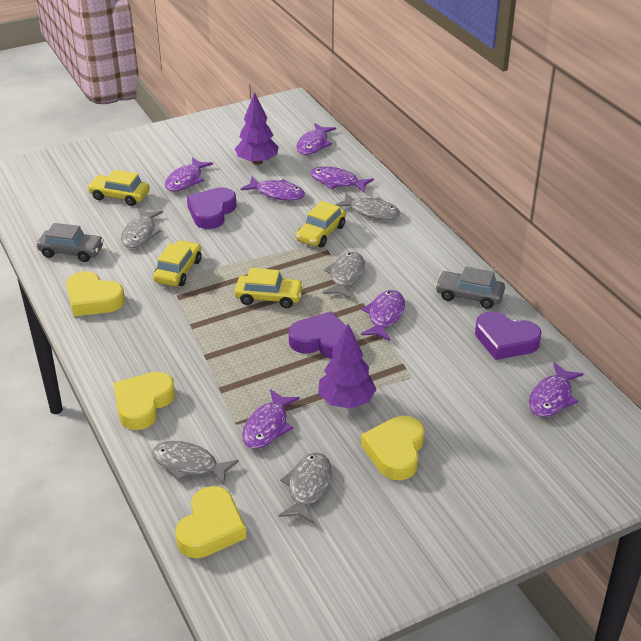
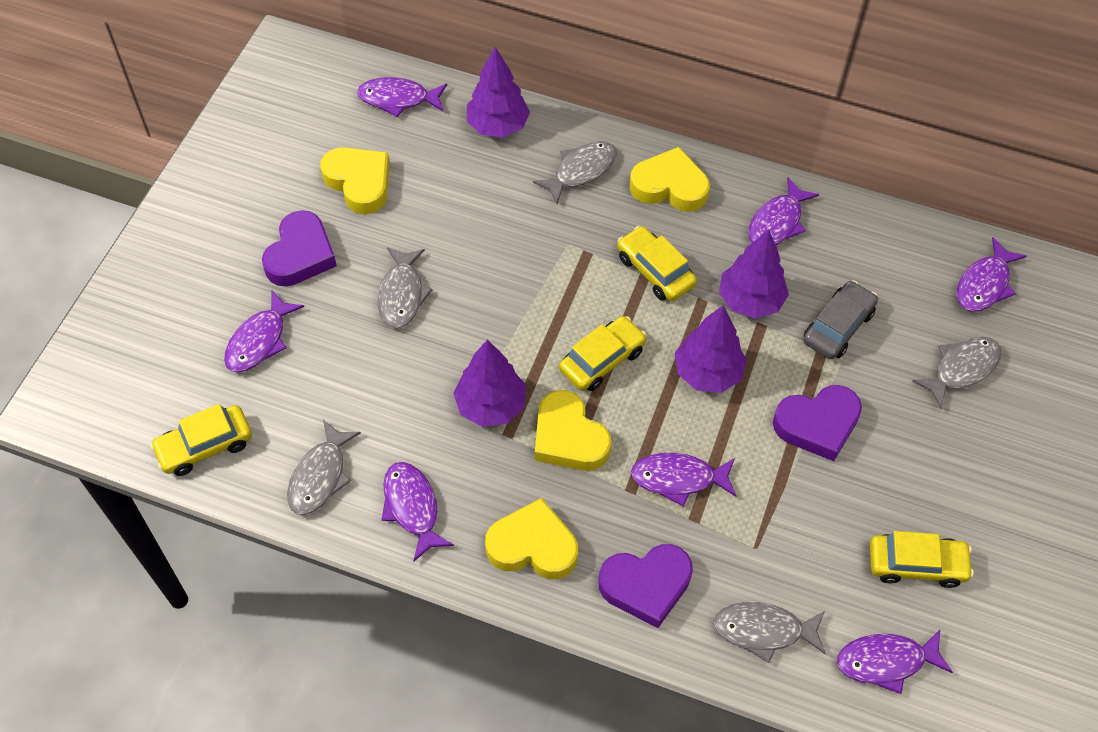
grey car: 2 -> 1
purple tree: 2 -> 4

